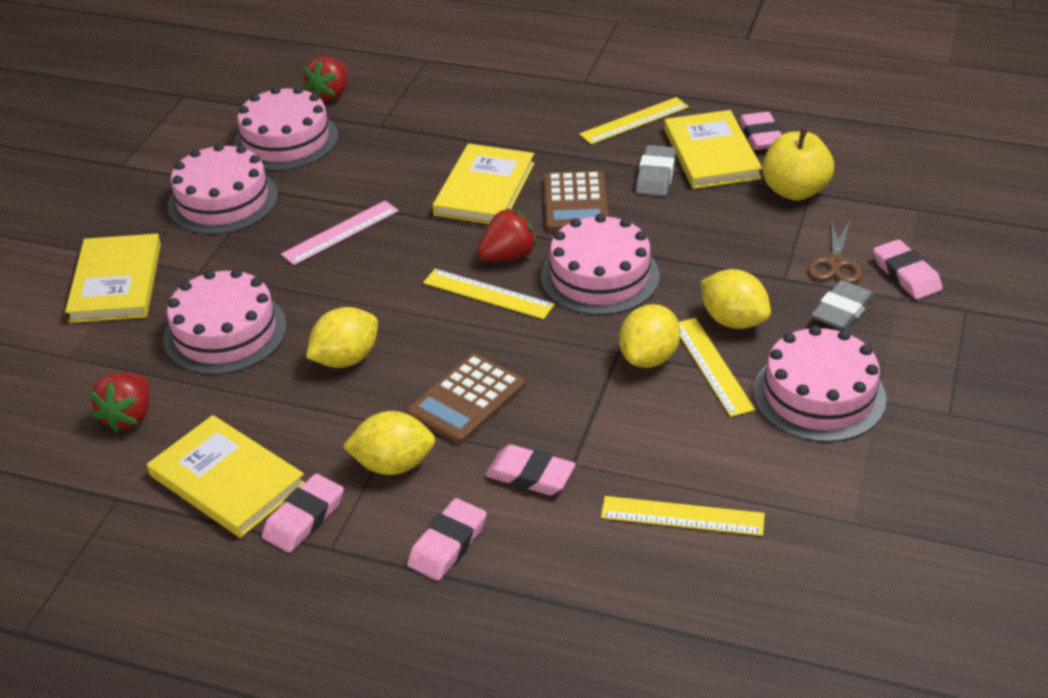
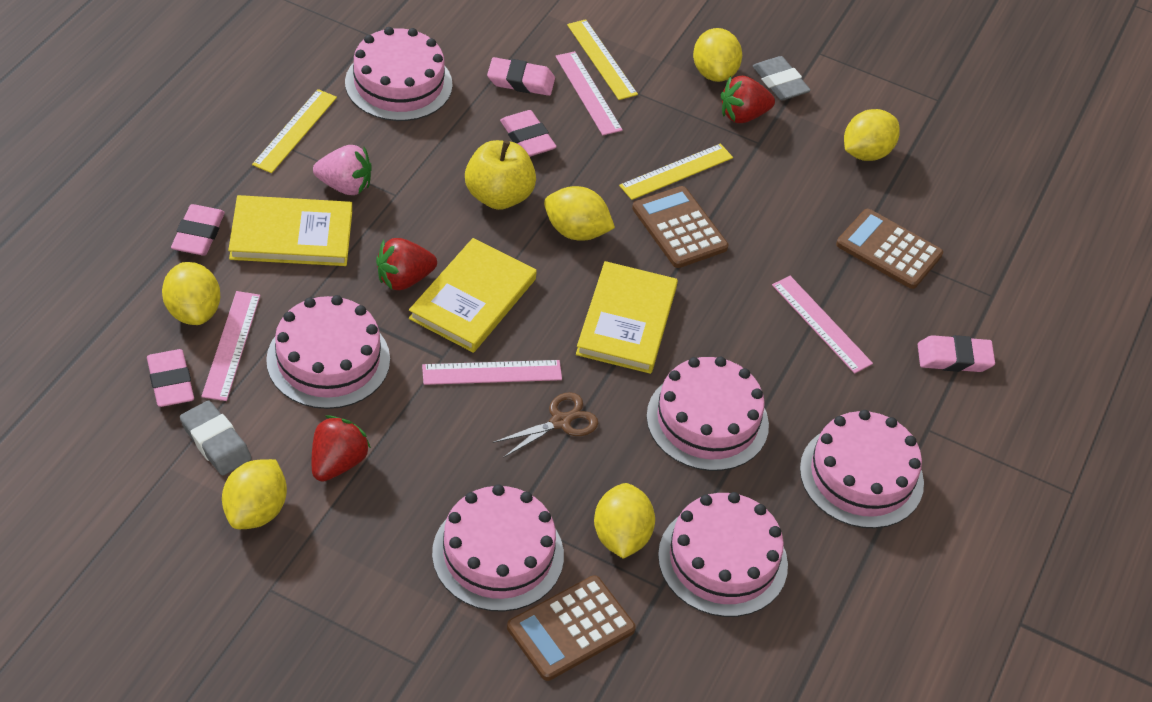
brown calculator: 2 -> 3
pink cake: 5 -> 6
pink ruler: 1 -> 4
pink strawberry: 0 -> 1
yellow book: 4 -> 3
yellow lemon: 4 -> 6
yellow ruler: 4 -> 3

